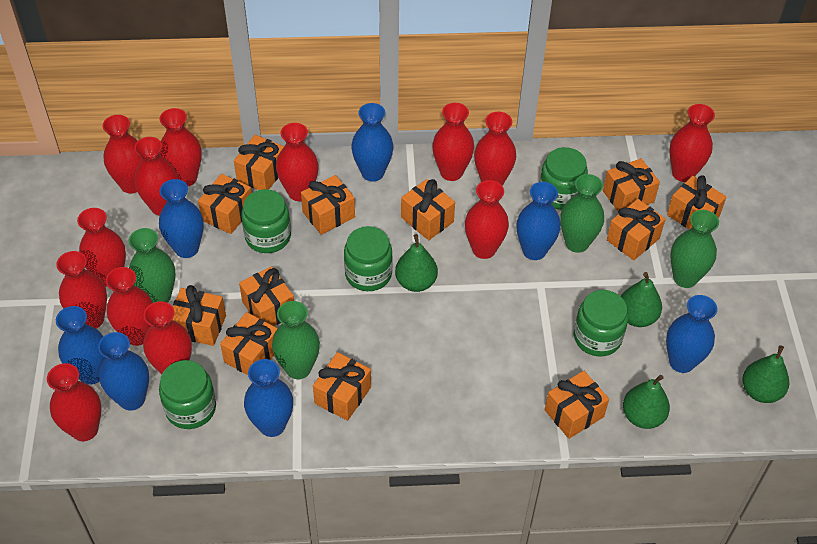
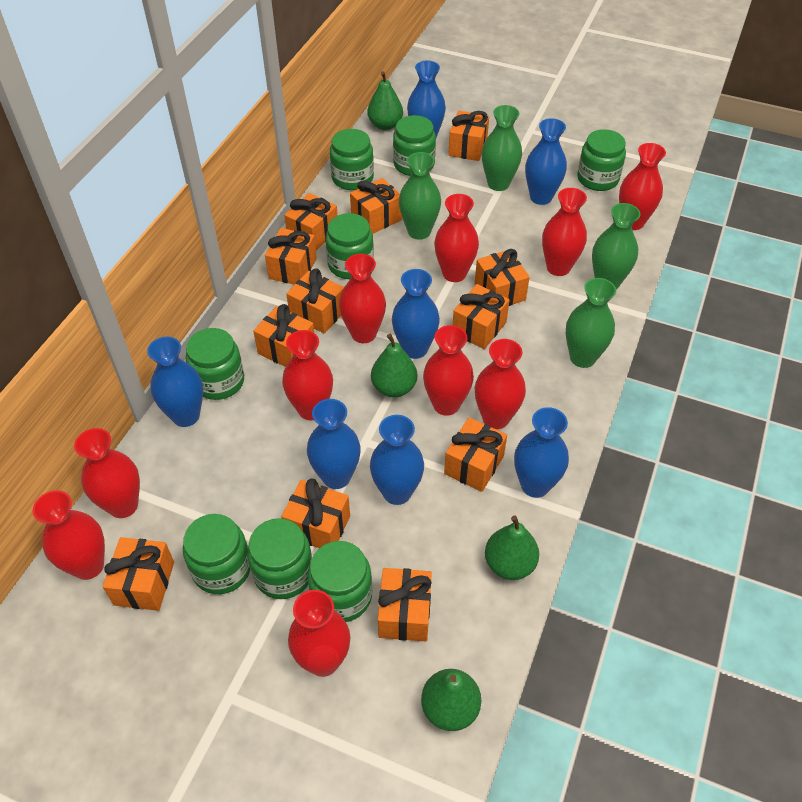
green jar: 5 -> 8
red vase: 13 -> 10

